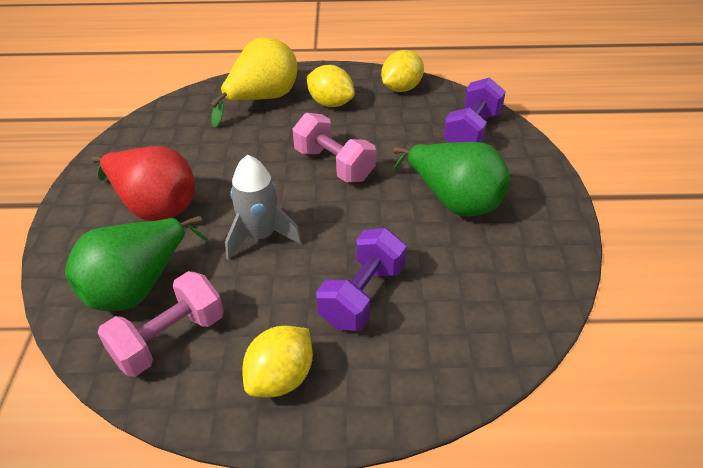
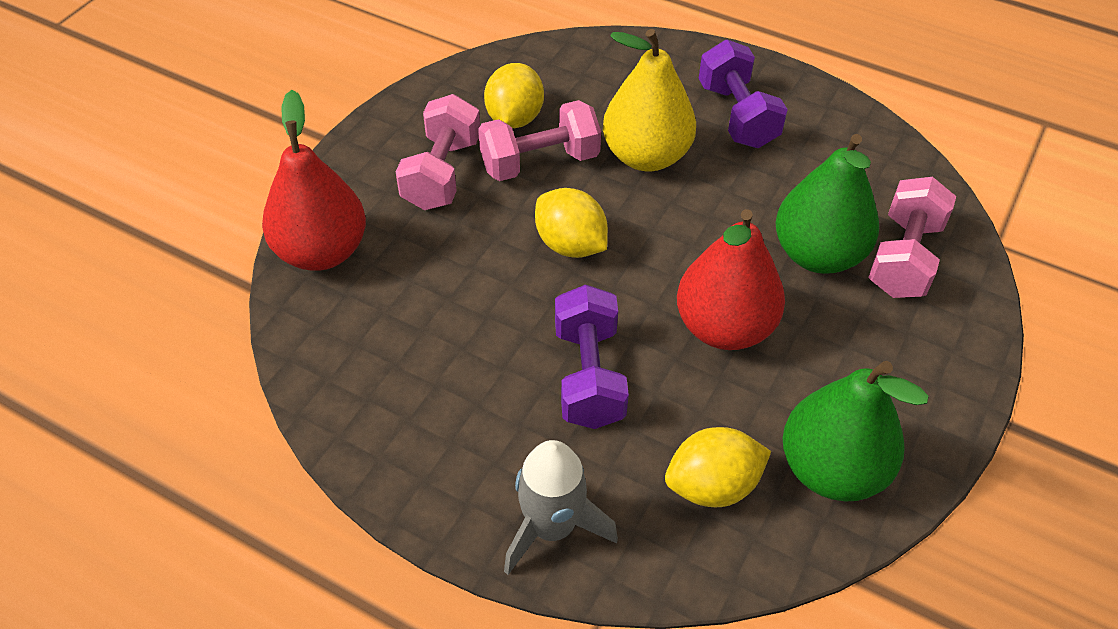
pink dumbbell: 2 -> 3
red pear: 1 -> 2

